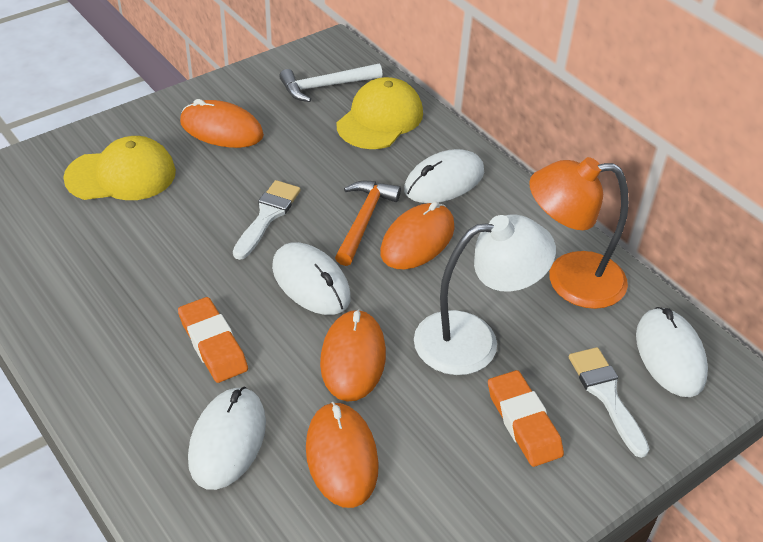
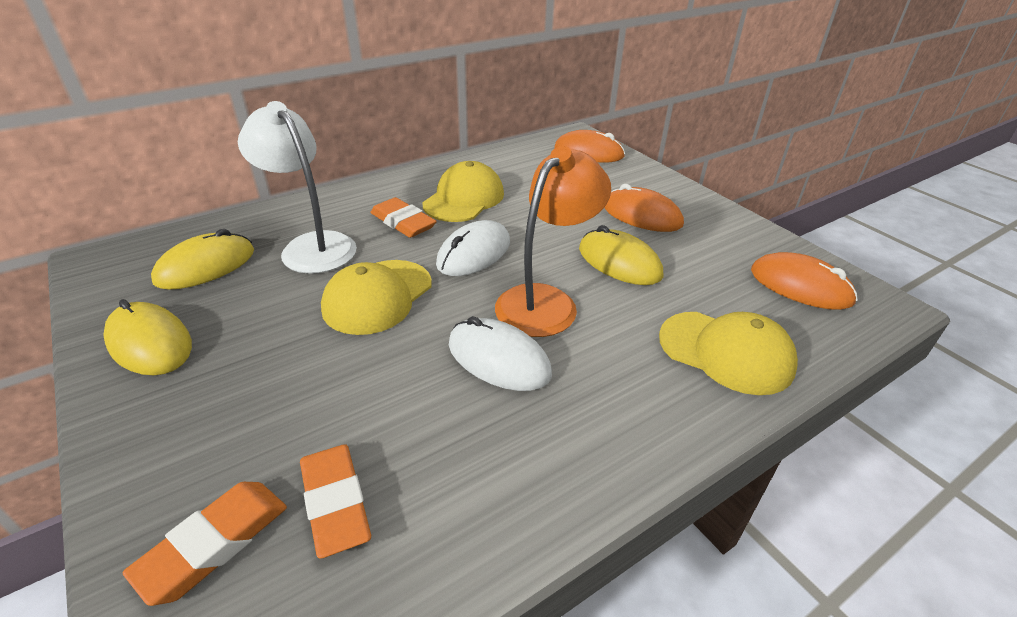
orange eraser: 2 -> 3
orange hammer: 1 -> 0
orange mouse: 4 -> 3
white brush: 2 -> 0
white hammer: 1 -> 0
white mouse: 4 -> 2
yellow cap: 2 -> 3
yellow mouse: 0 -> 3

